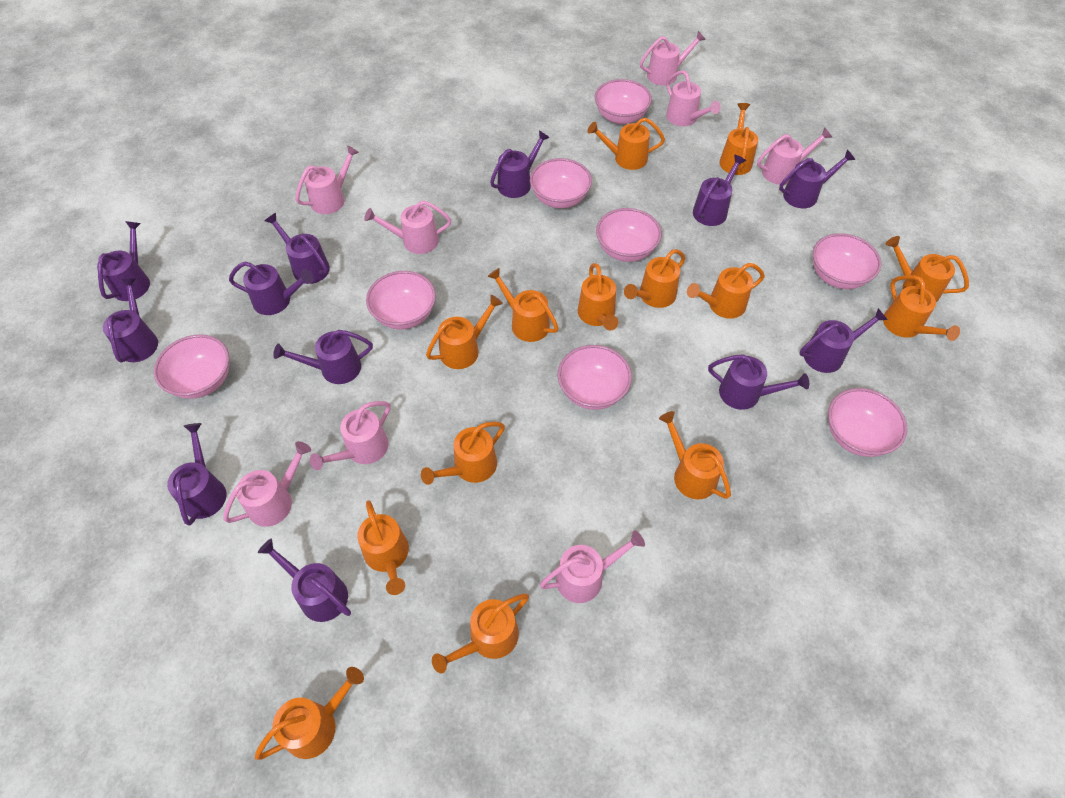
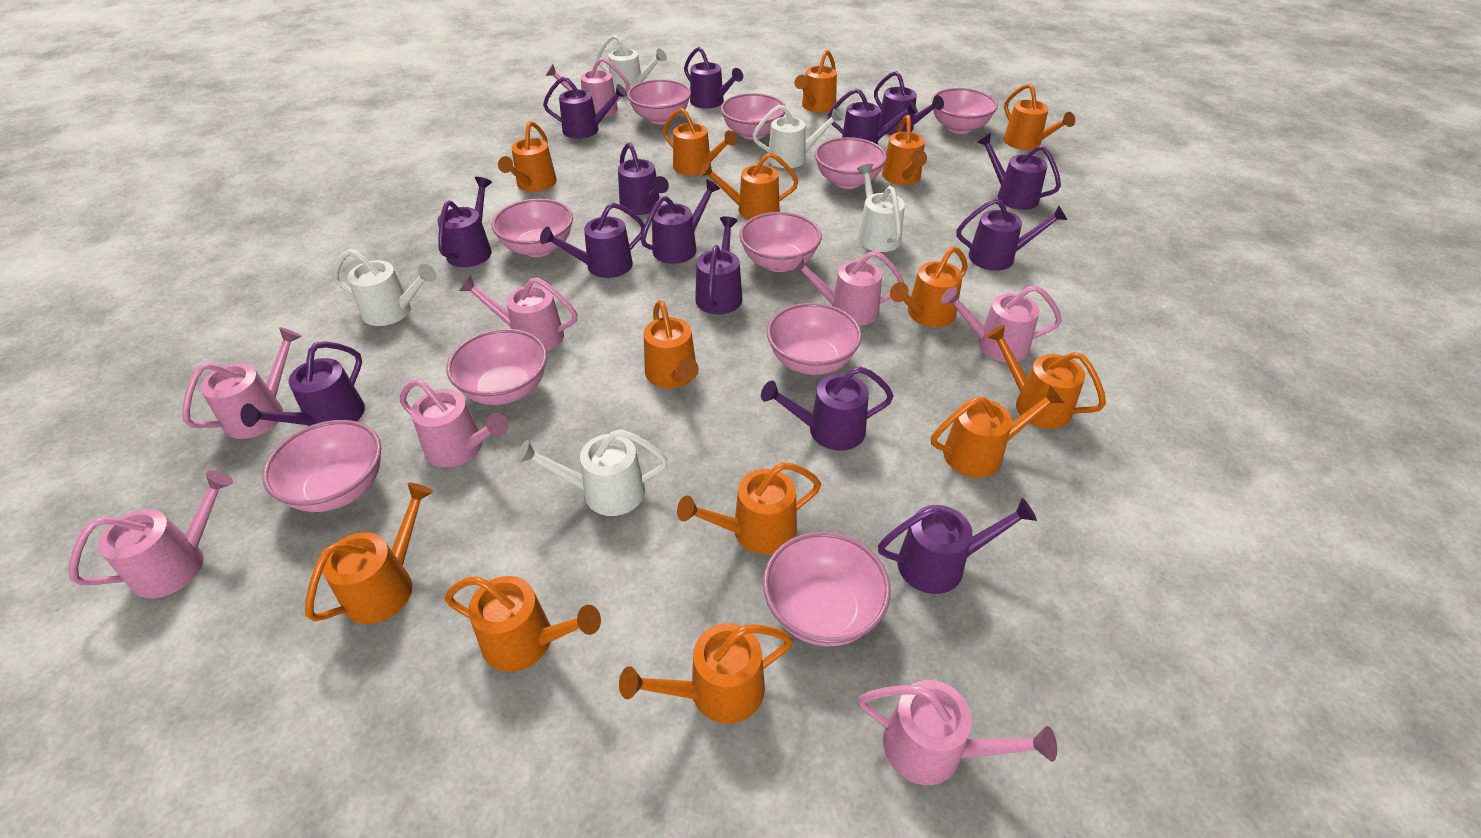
pink bowl: 8 -> 10
purple watering can: 12 -> 14
white watering can: 0 -> 5

